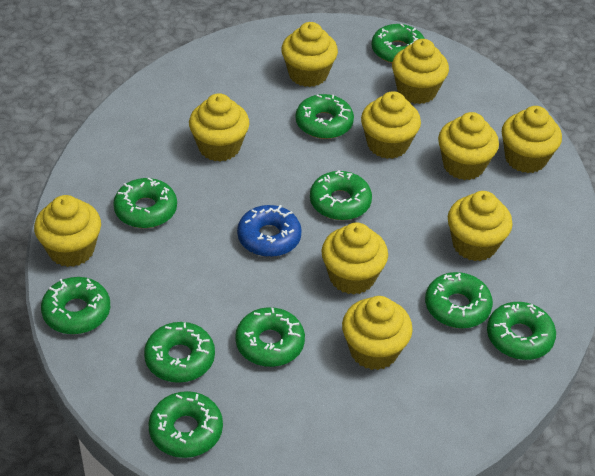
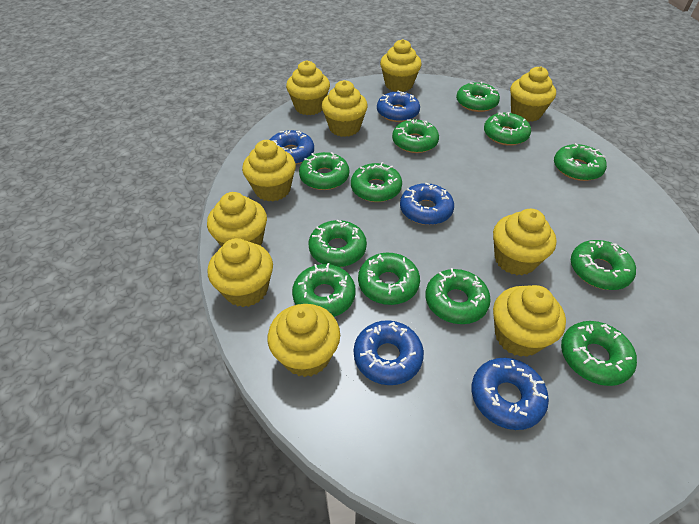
blue donut: 1 -> 5
green donut: 10 -> 12

